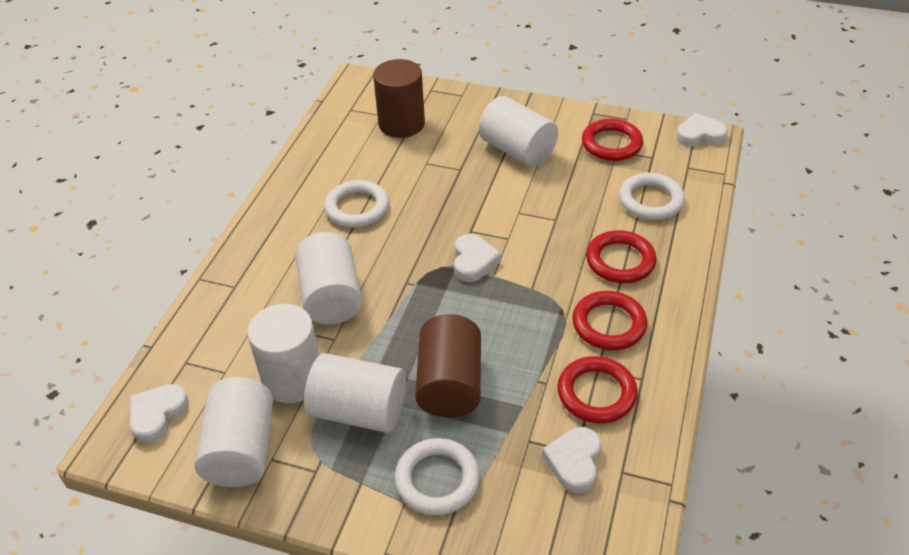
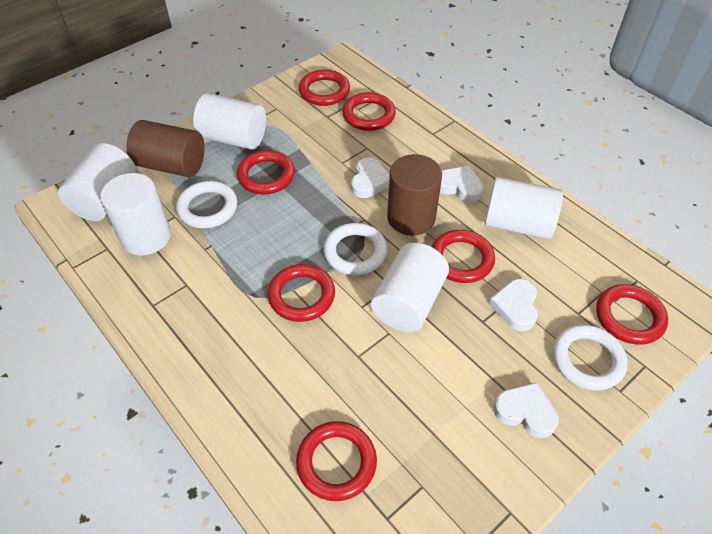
red ring: 4 -> 7

